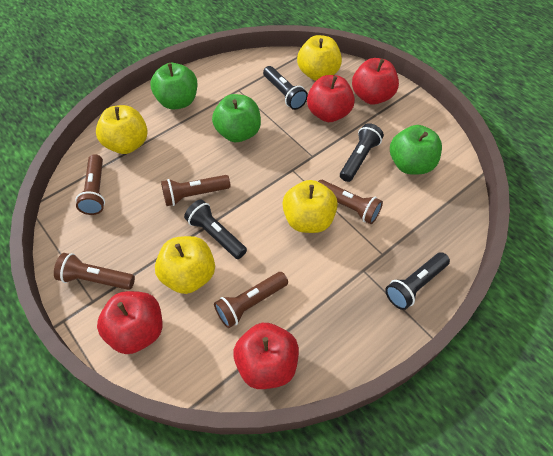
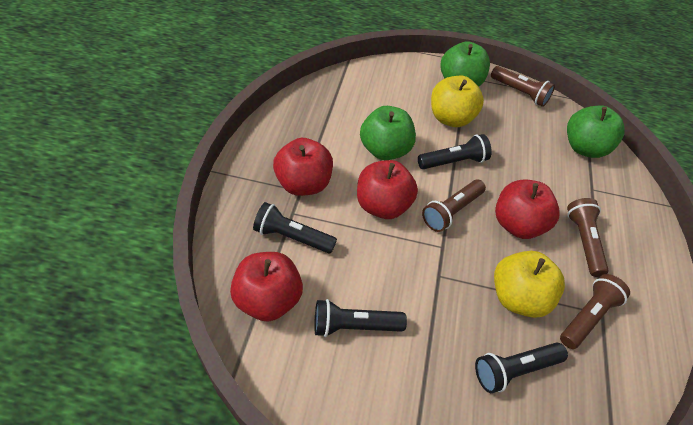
brown flashlight: 5 -> 4
yellow apple: 4 -> 2

